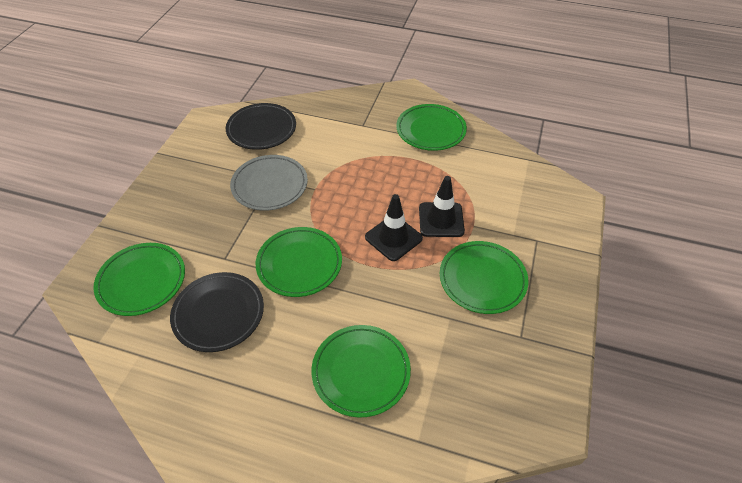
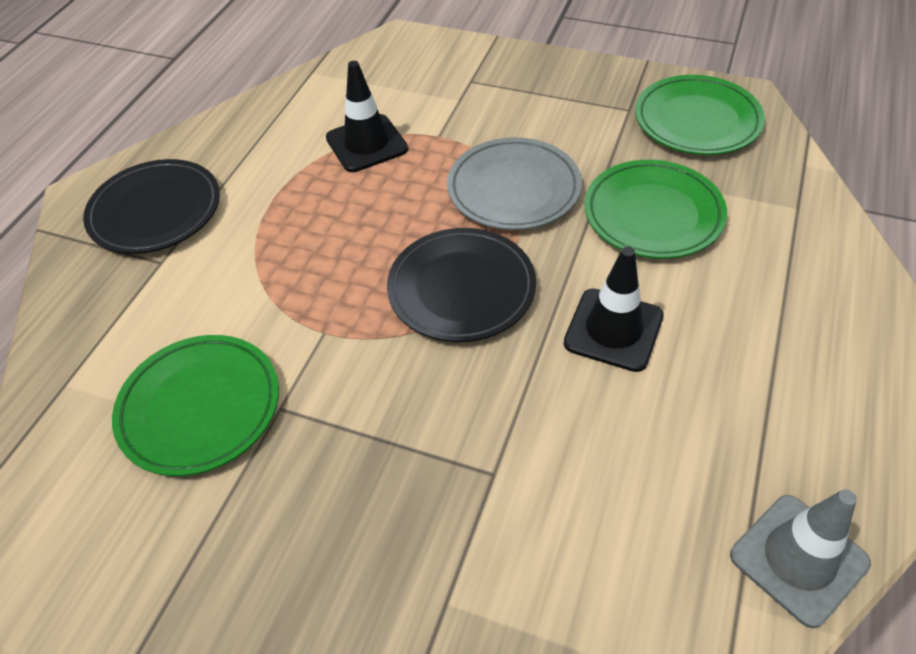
green plate: 5 -> 3
grey traffic cone: 0 -> 1

